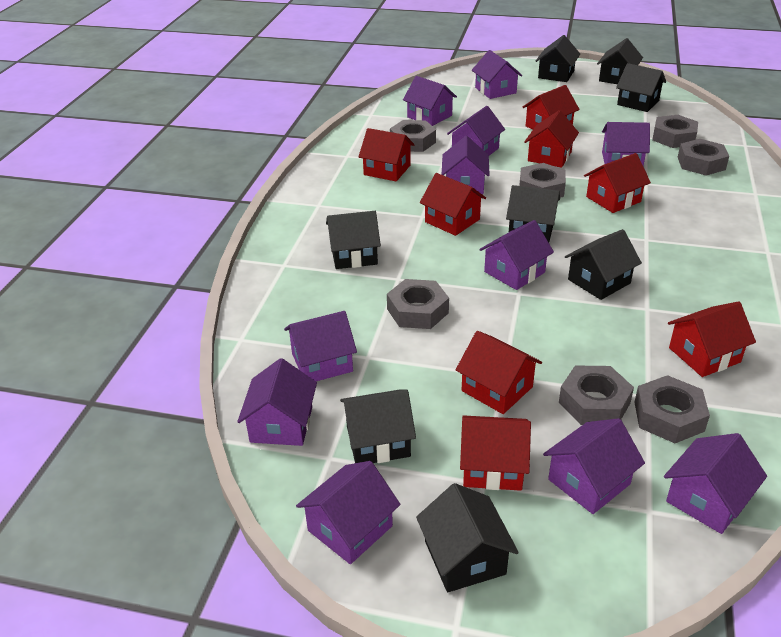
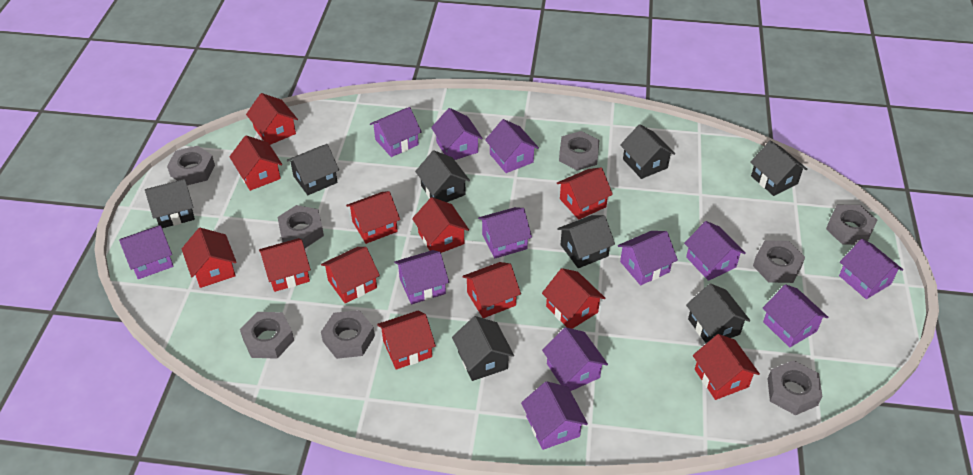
grey nut: 7 -> 8
purple house: 11 -> 12
red house: 8 -> 12

